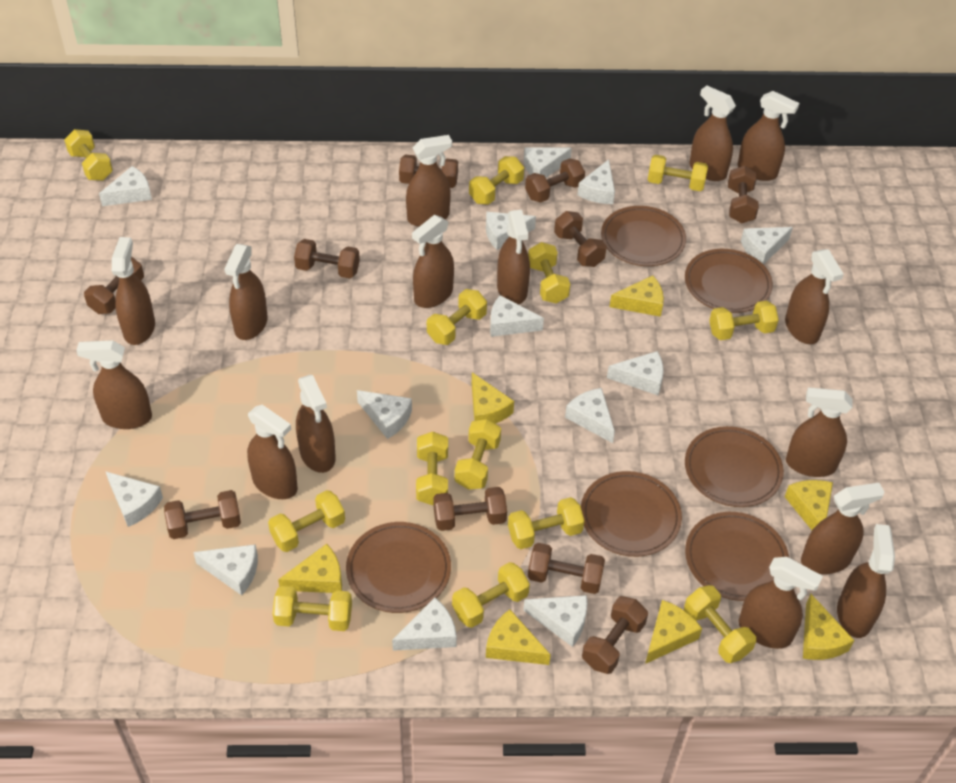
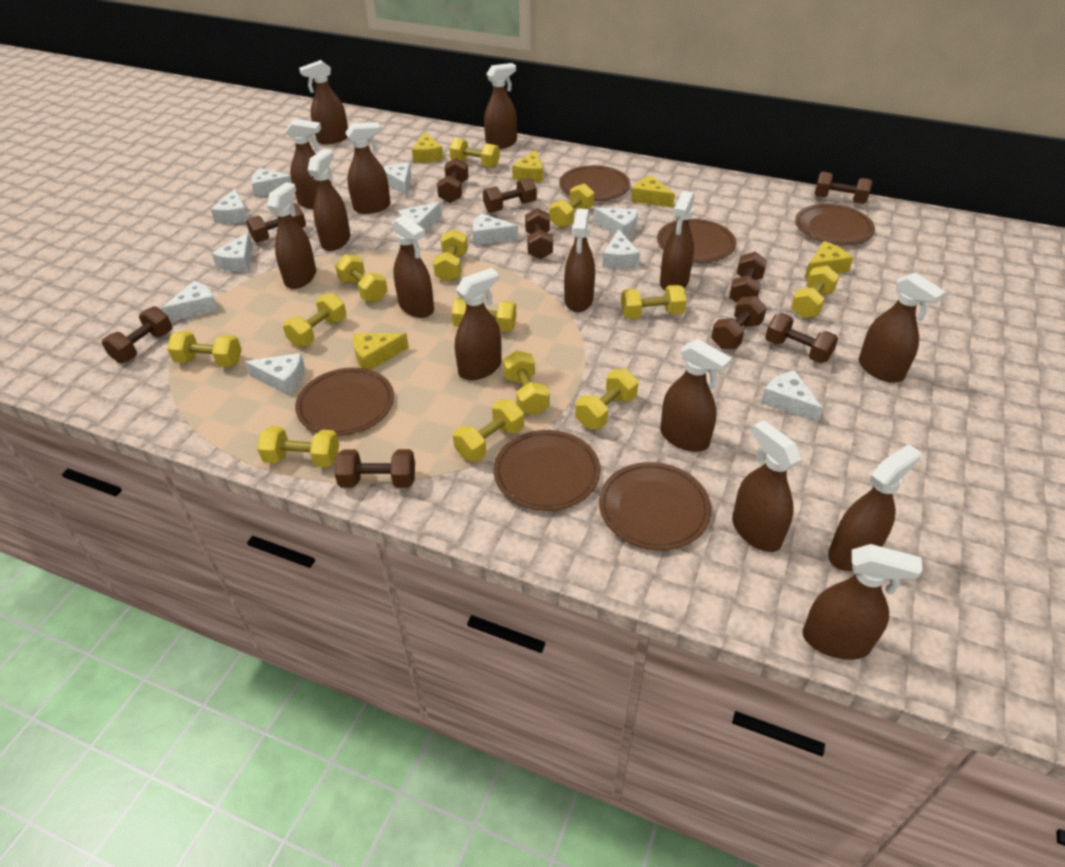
white cheese: 13 -> 11
yellow cheese: 7 -> 5

